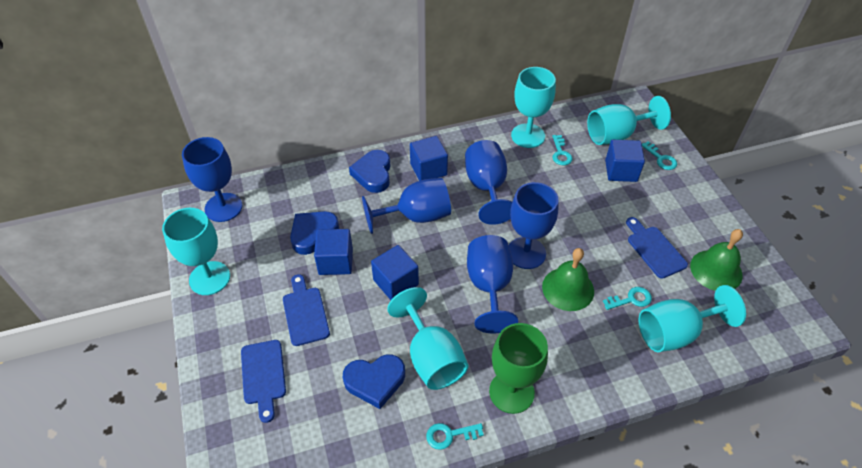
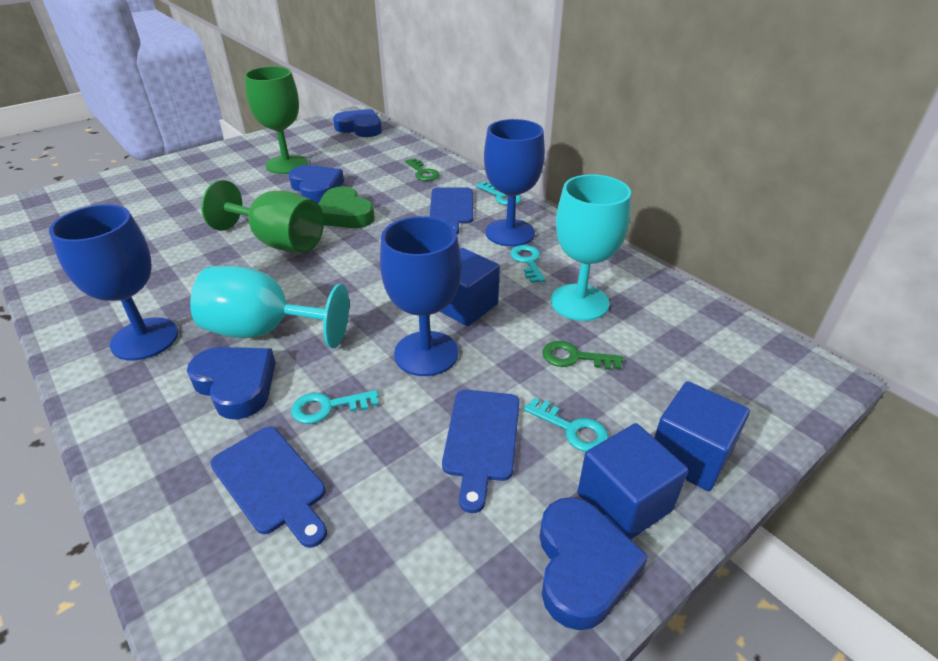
blue cube: 4 -> 3
blue goblet: 5 -> 3
blue heart: 3 -> 4
green bell: 2 -> 0
green goblet: 1 -> 2
green heart: 0 -> 1
green key: 0 -> 2
turquoise goblet: 5 -> 2

